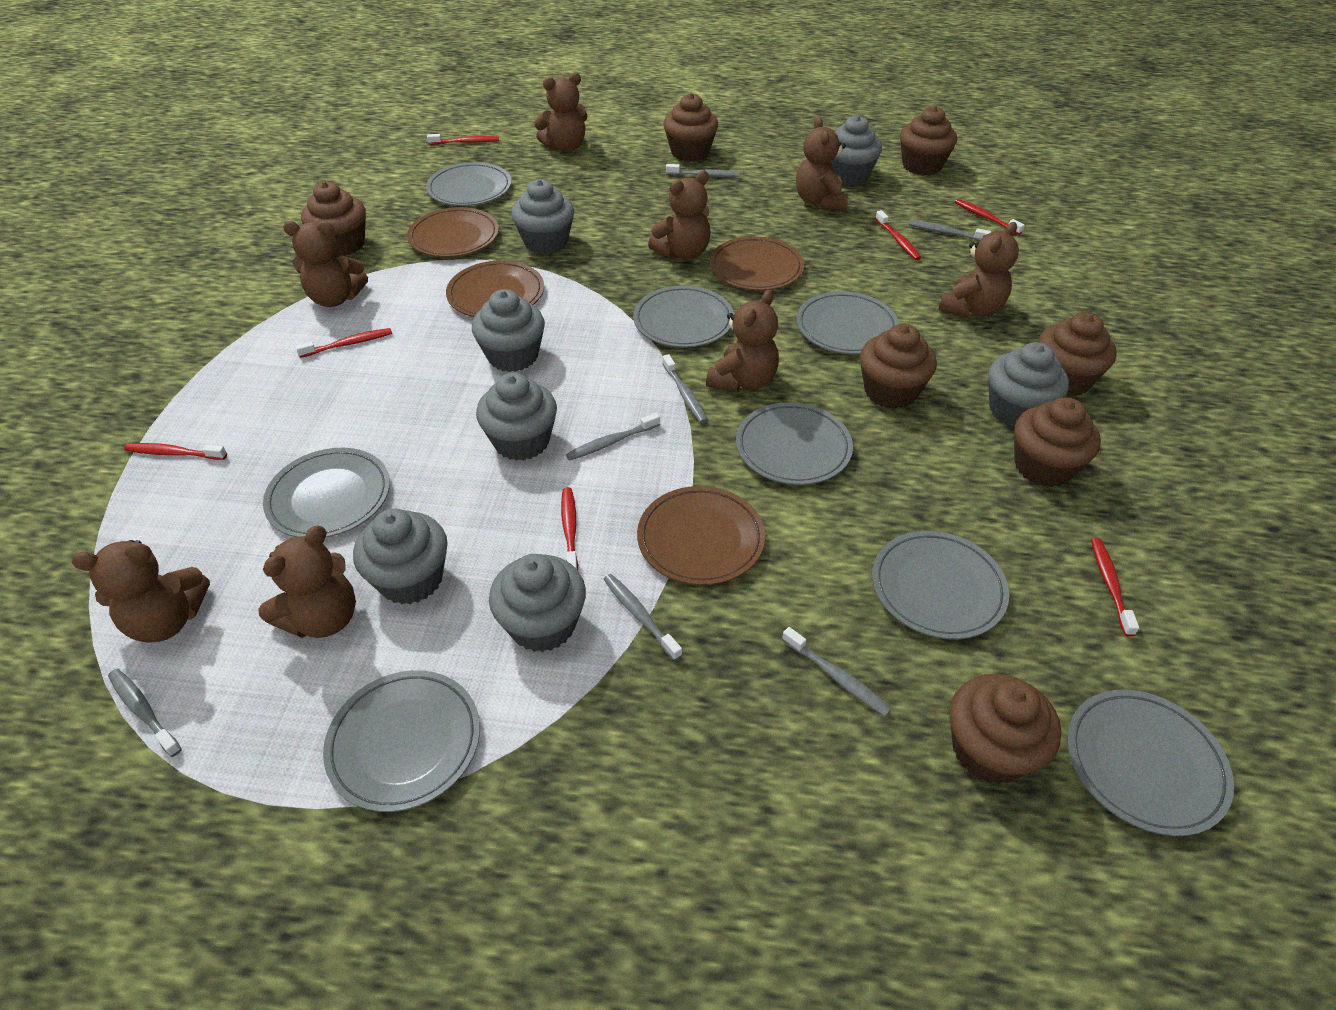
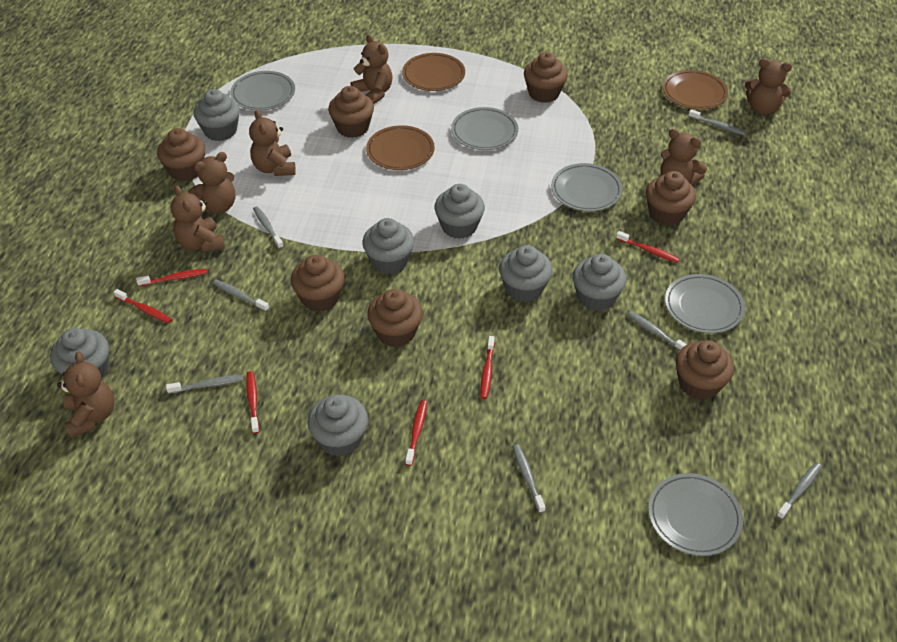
brown plate: 4 -> 3
brown teddy bear: 8 -> 7
grey plate: 8 -> 5
red toothbrush: 7 -> 6

